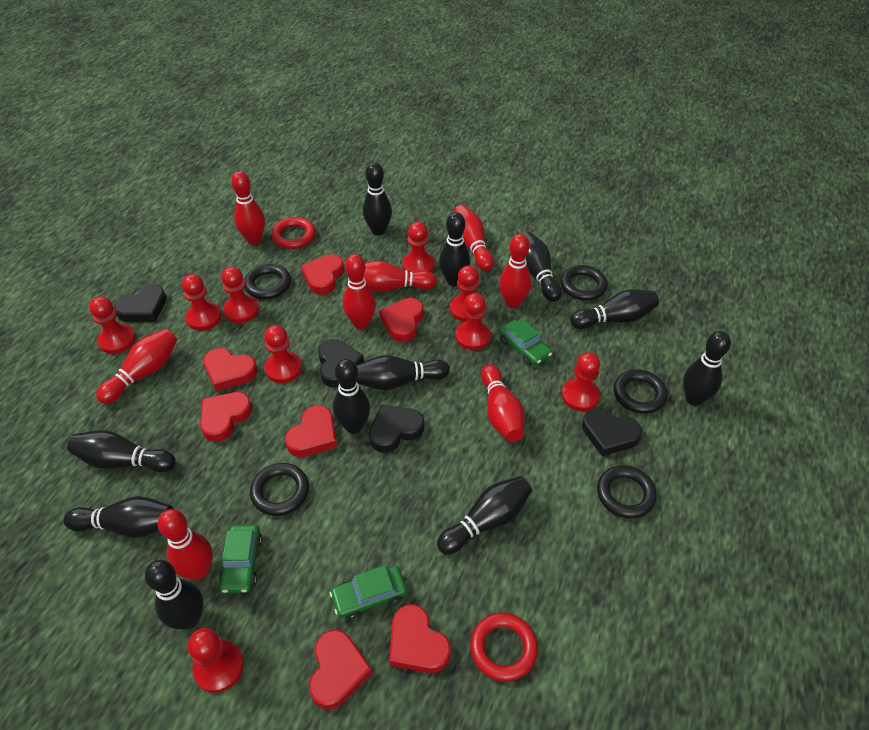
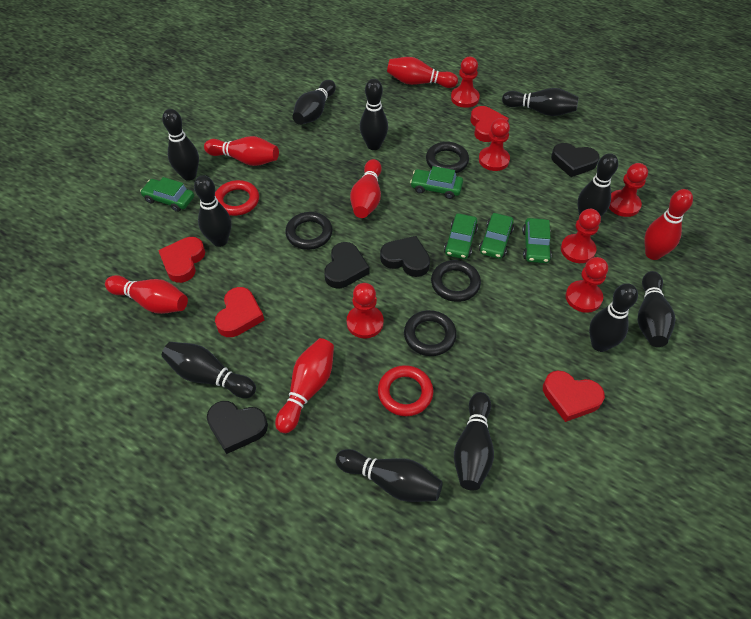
black ring: 5 -> 4
green car: 3 -> 5
red bowling pin: 8 -> 6
red heart: 7 -> 4
red pawn: 9 -> 6

